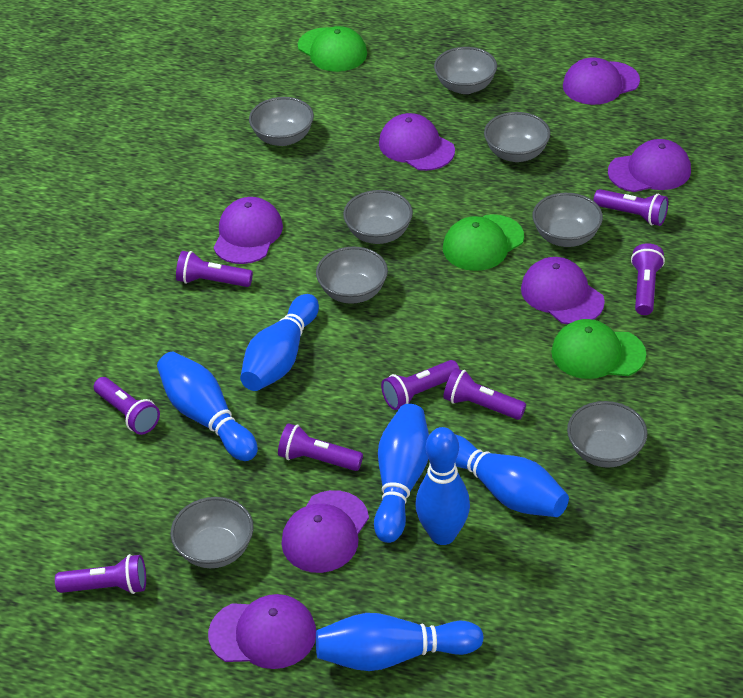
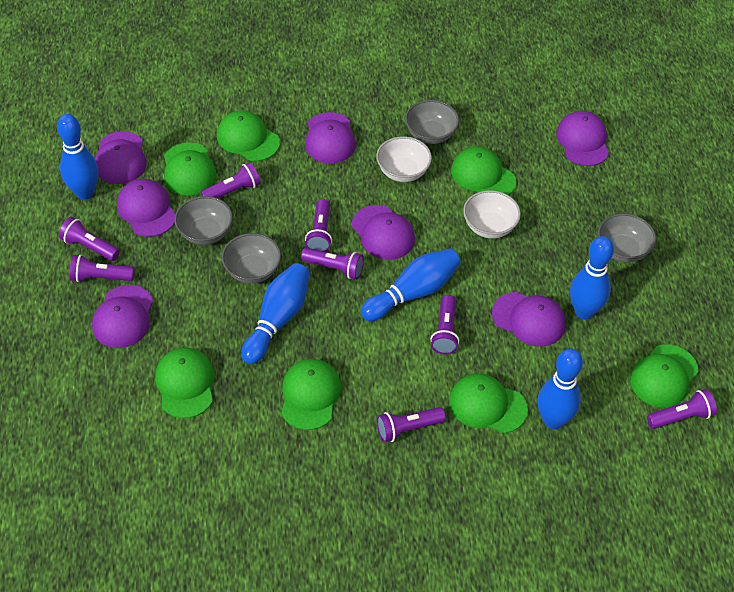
blue bowling pin: 6 -> 5
green cap: 3 -> 7
grey bowl: 8 -> 4
white bowl: 0 -> 2

